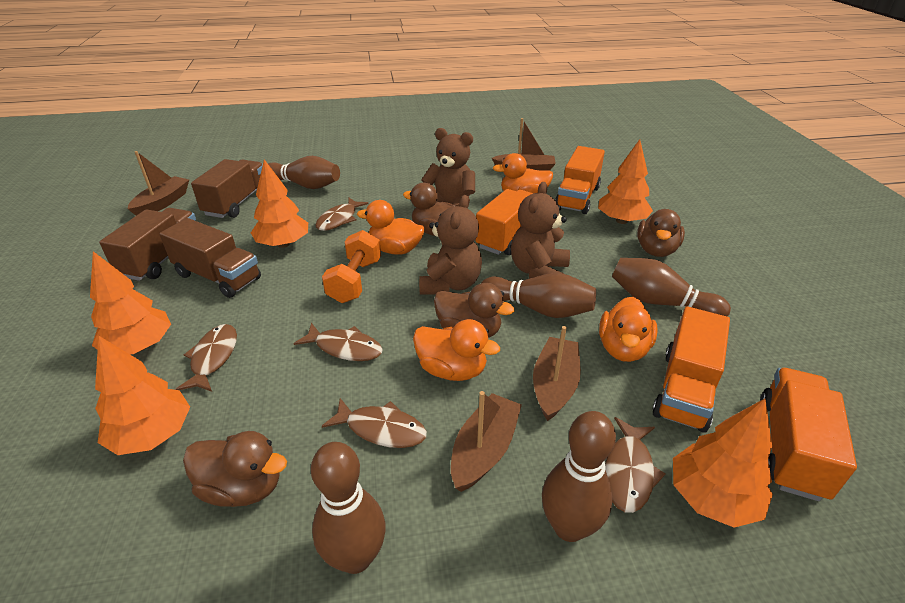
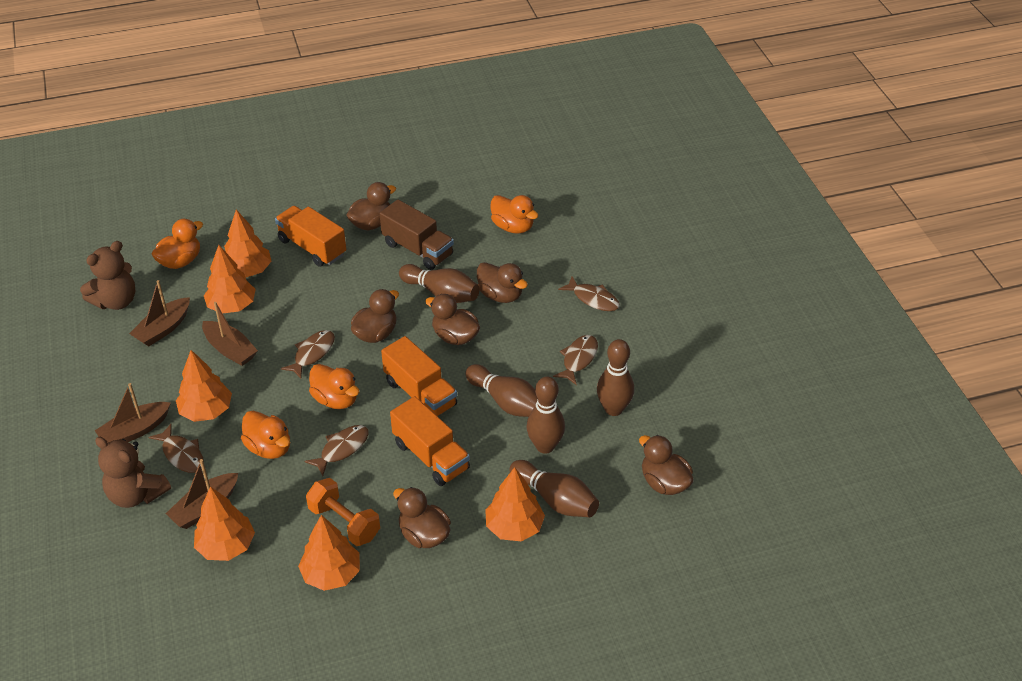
brown duck: 4 -> 6
brown teddy bear: 3 -> 2
brown truck: 3 -> 1
orange tree: 5 -> 6
orange truck: 4 -> 3

